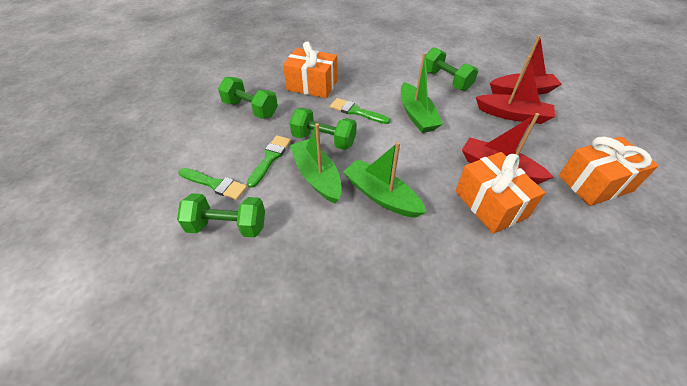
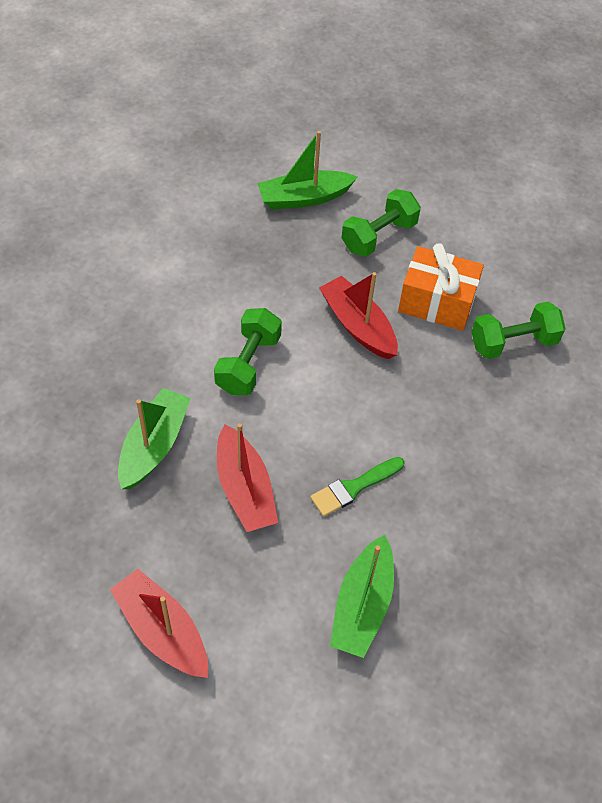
green brush: 3 -> 1
green dumbbell: 4 -> 3
orange gift: 3 -> 1

